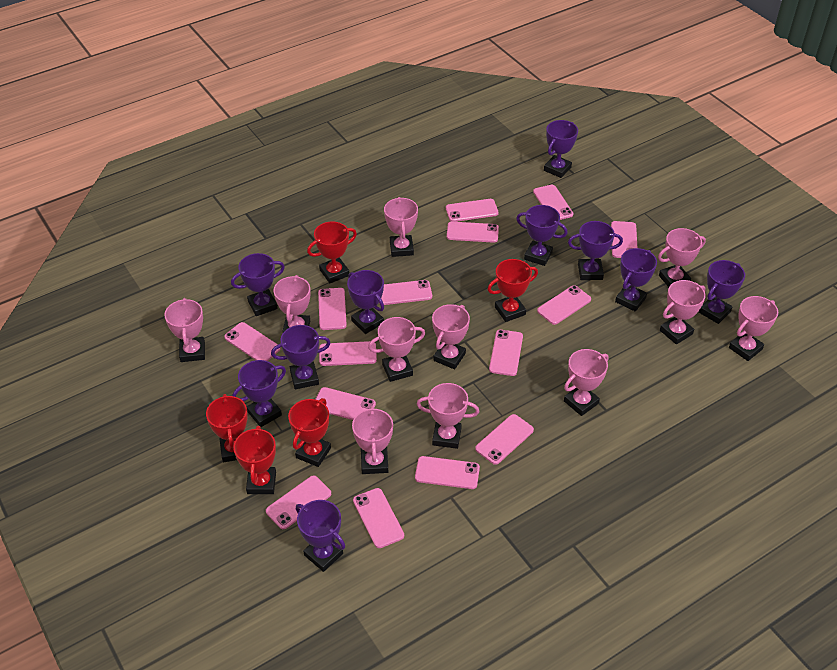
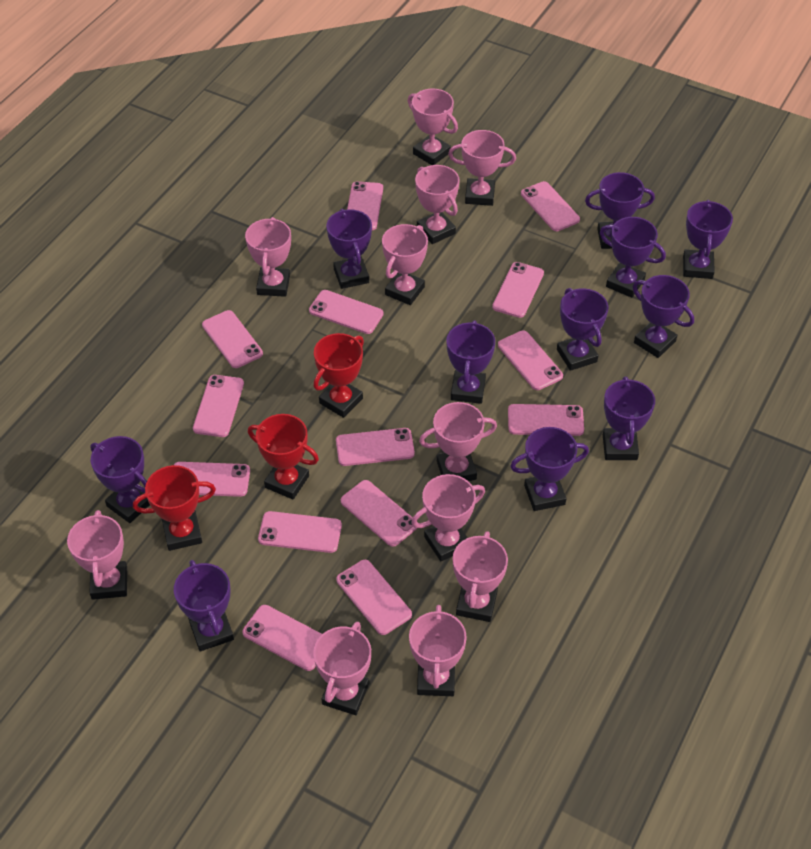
pink phone: 15 -> 14
purple trophy: 10 -> 11
red trophy: 5 -> 3

